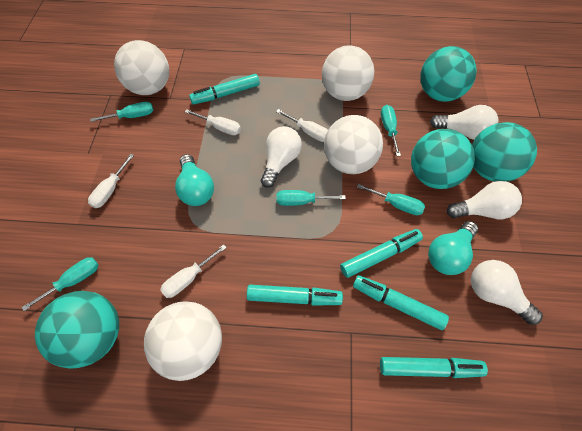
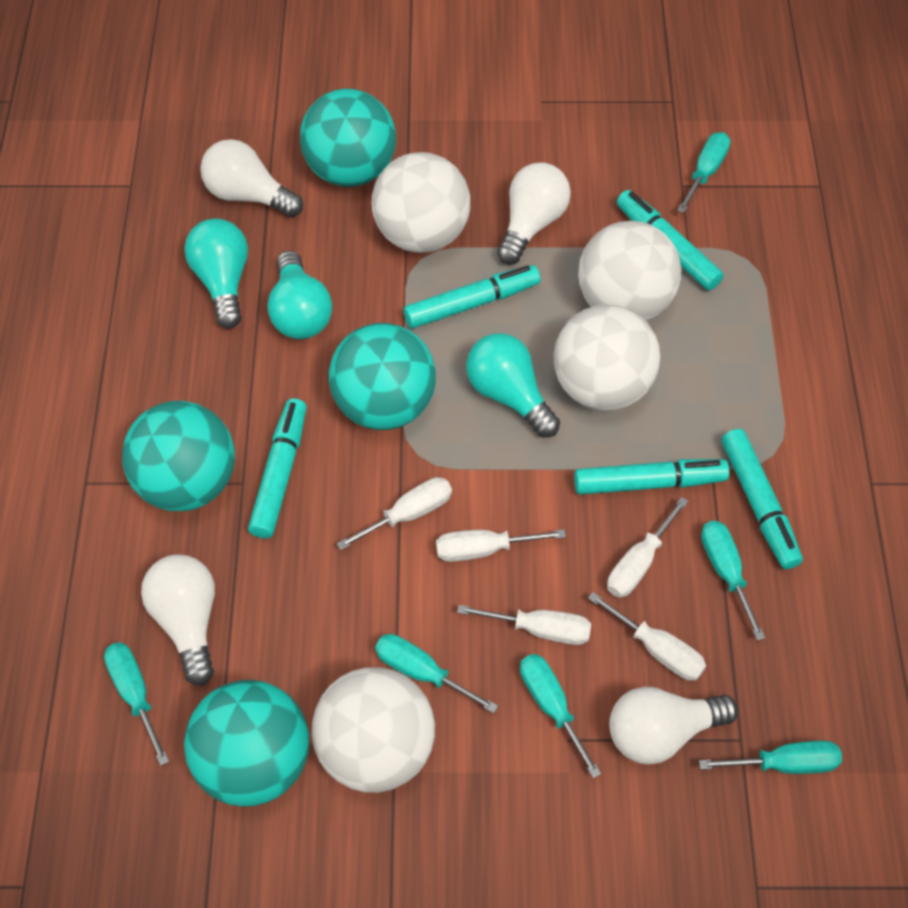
turquoise light bulb: 2 -> 3
turquoise screwdriver: 5 -> 6
white screwdriver: 4 -> 5

